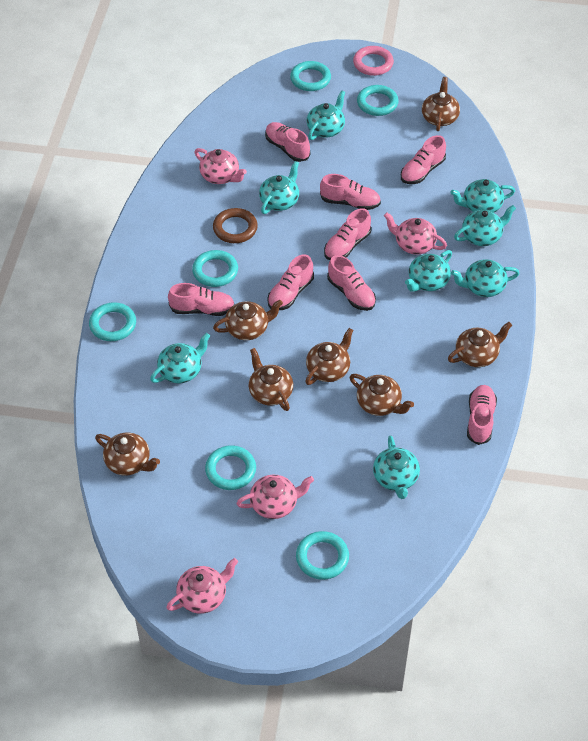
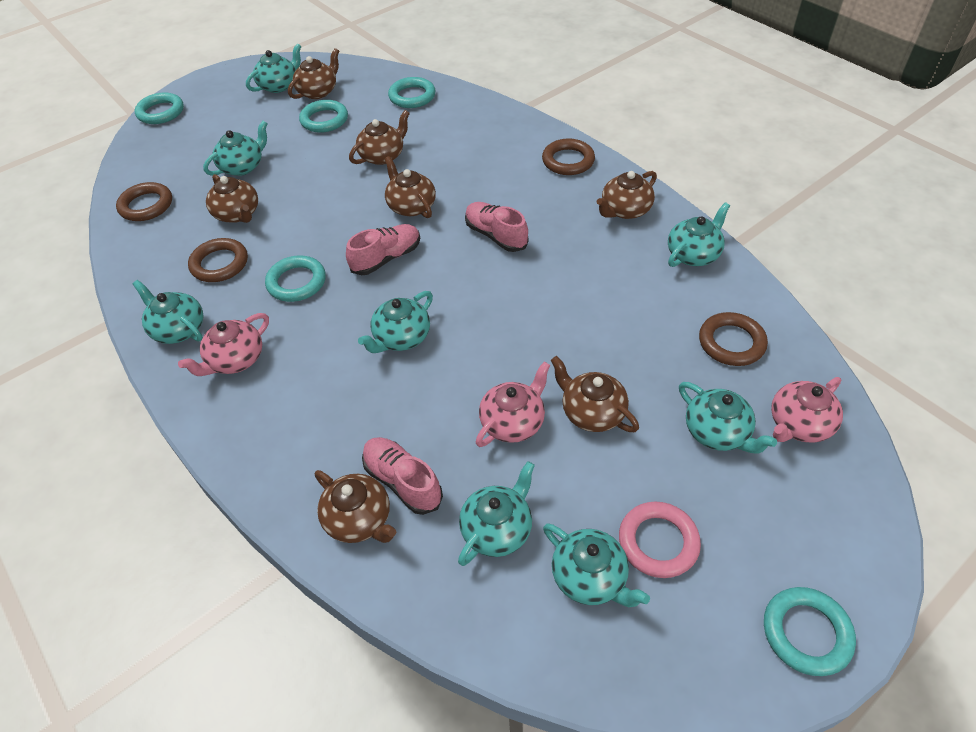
brown ring: 1 -> 4
pink shoe: 8 -> 3
pink teapot: 4 -> 3
turquoise ring: 6 -> 5

